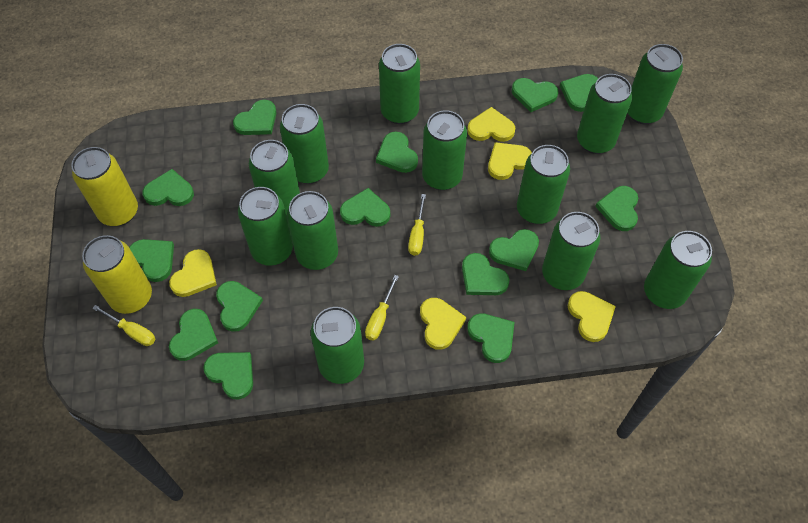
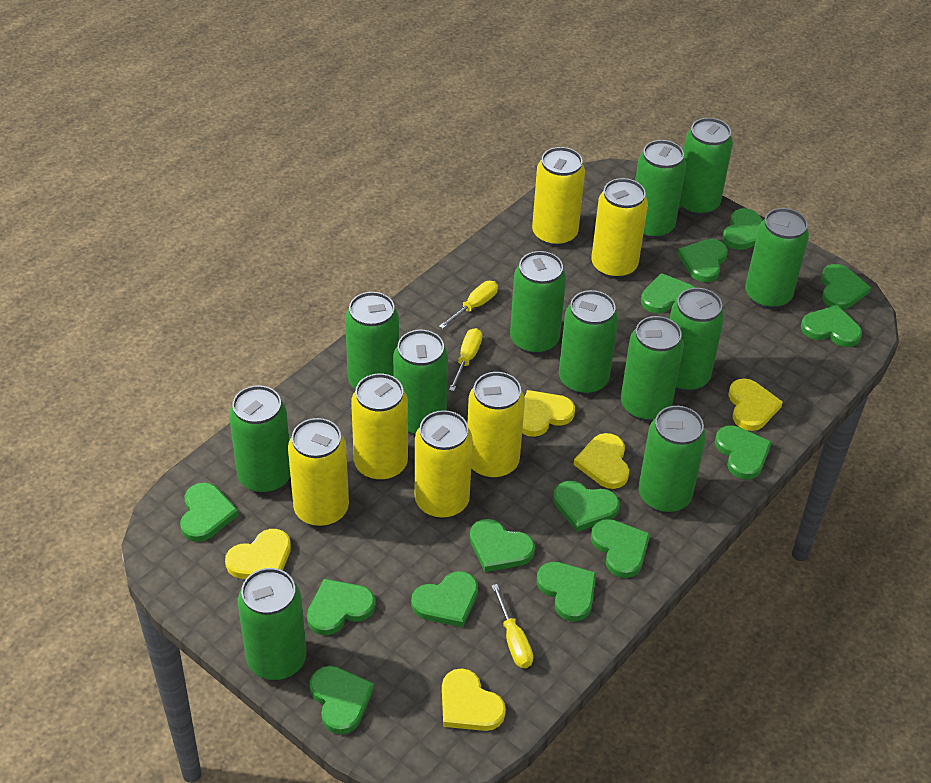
yellow can: 2 -> 6

